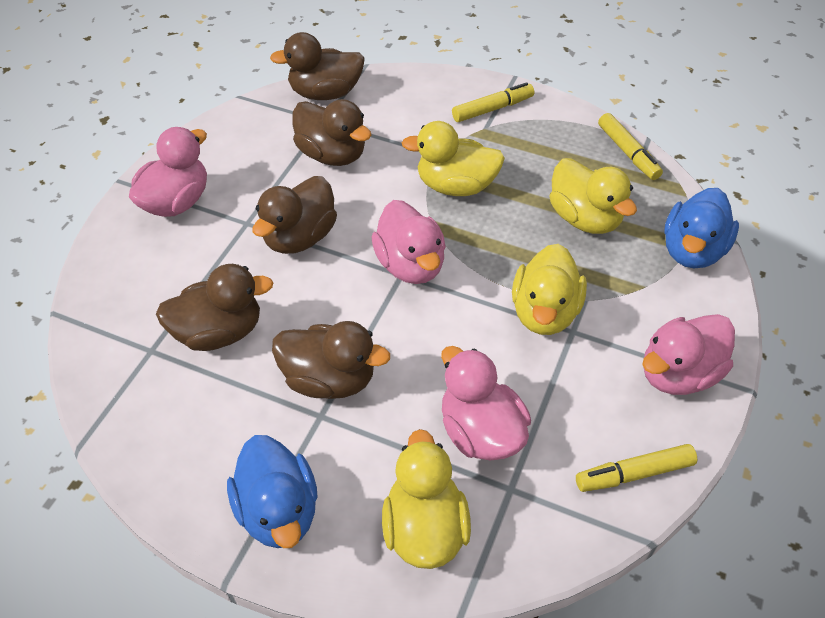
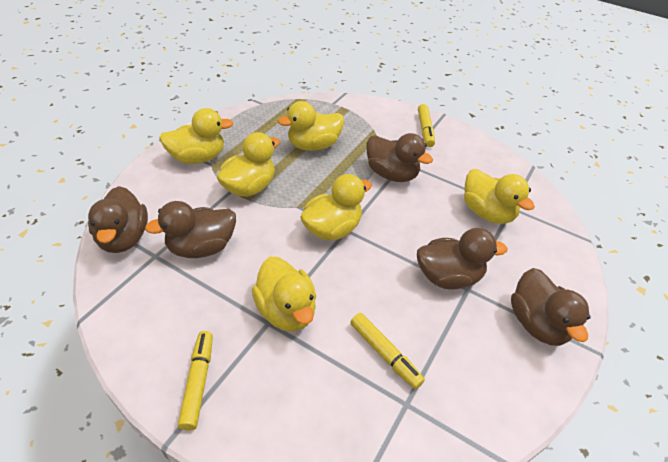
blue duck: 2 -> 0
pink duck: 4 -> 0
yellow duck: 4 -> 6

